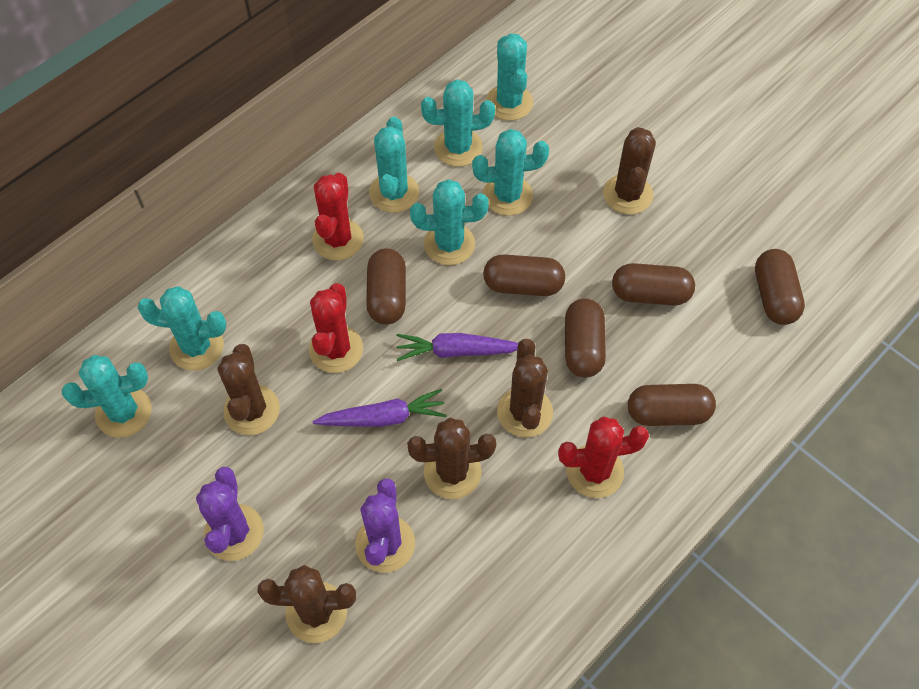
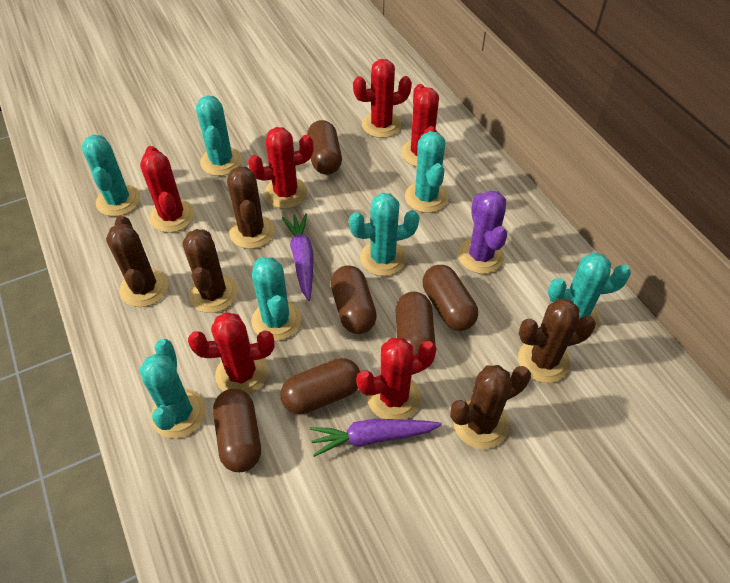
purple cactus: 2 -> 1
red cactus: 3 -> 6

